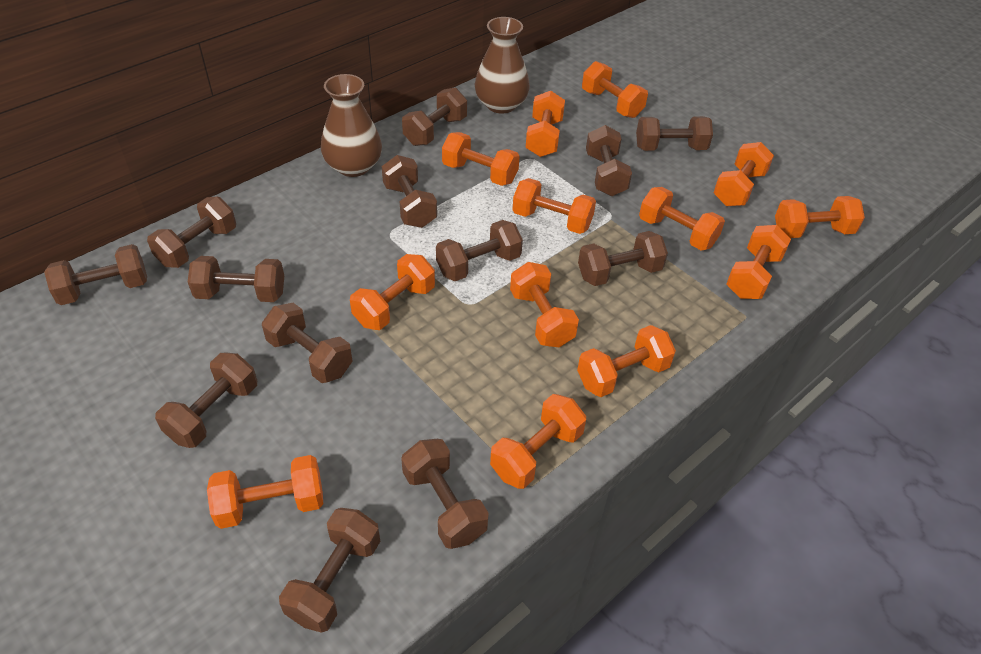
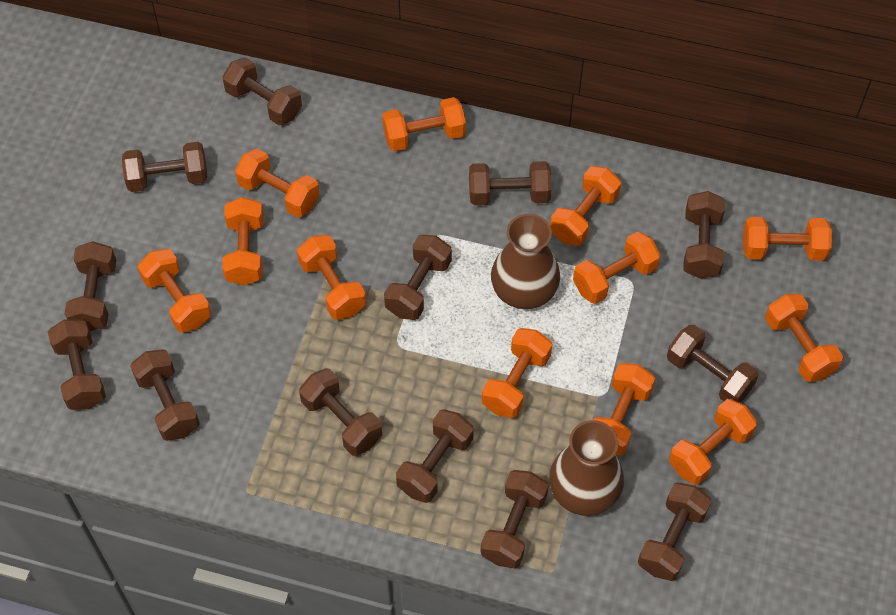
orange dumbbell: 13 -> 12

